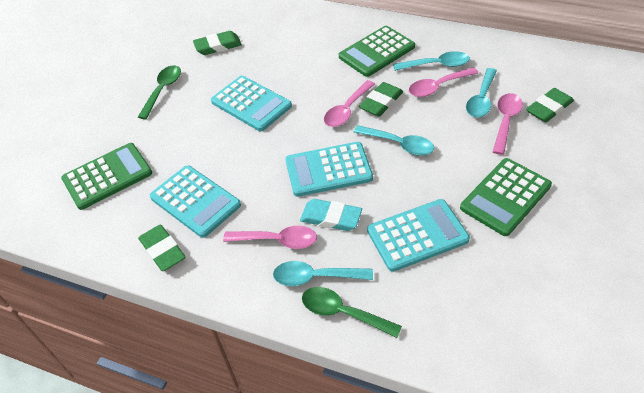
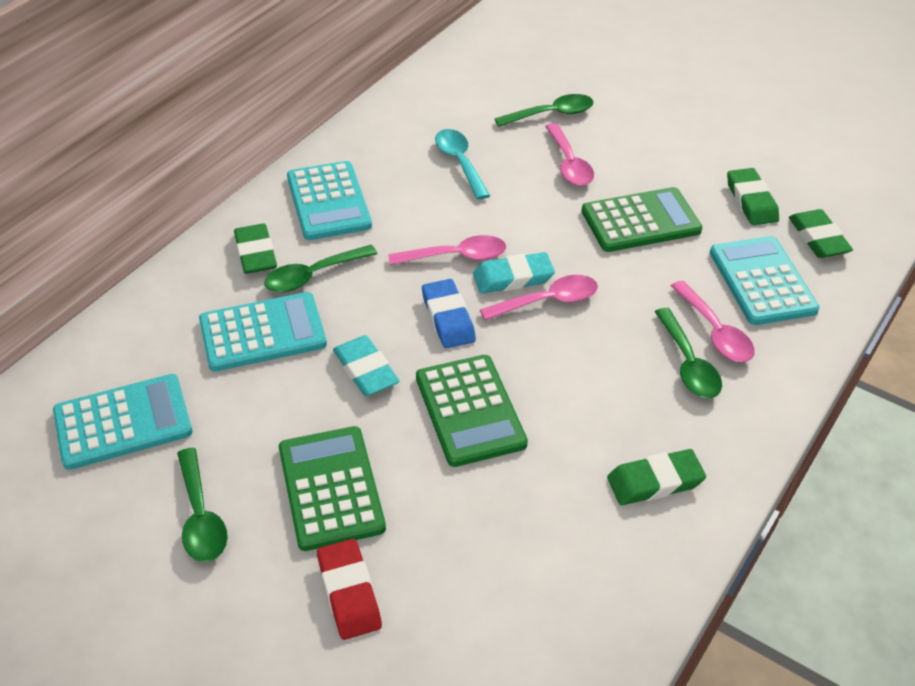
blue eraser: 0 -> 1
green spoon: 2 -> 4
red eraser: 0 -> 1
turquoise eraser: 1 -> 2
turquoise spoon: 4 -> 1

